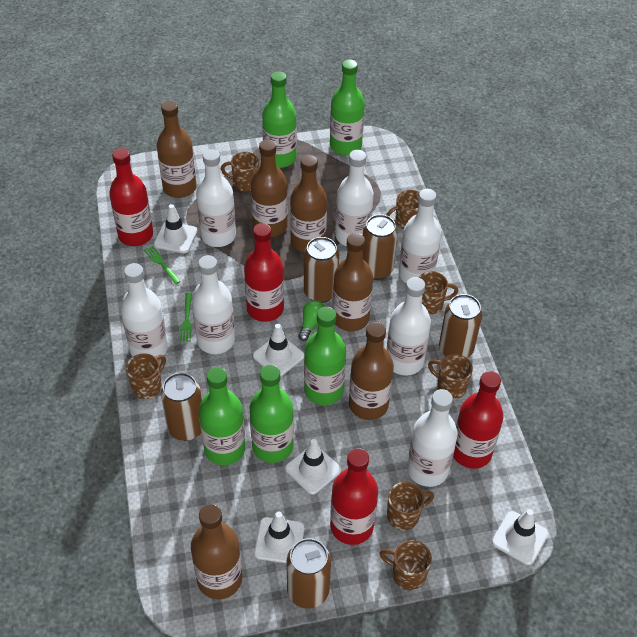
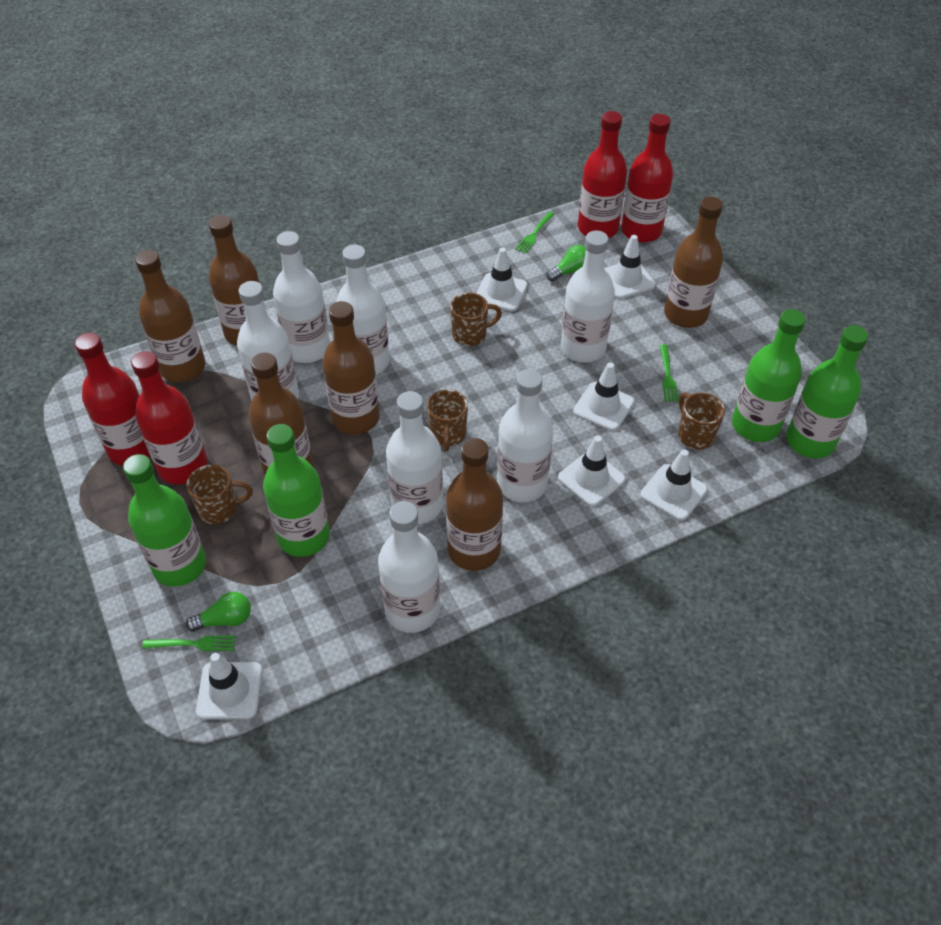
brown can: 5 -> 0
brown mug: 7 -> 4
green bottle: 5 -> 4
green fork: 2 -> 3
green light bulb: 1 -> 2
white traffic cone: 5 -> 6

